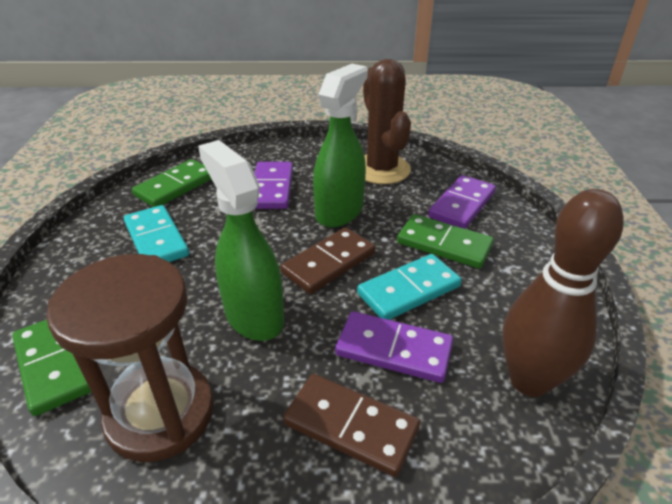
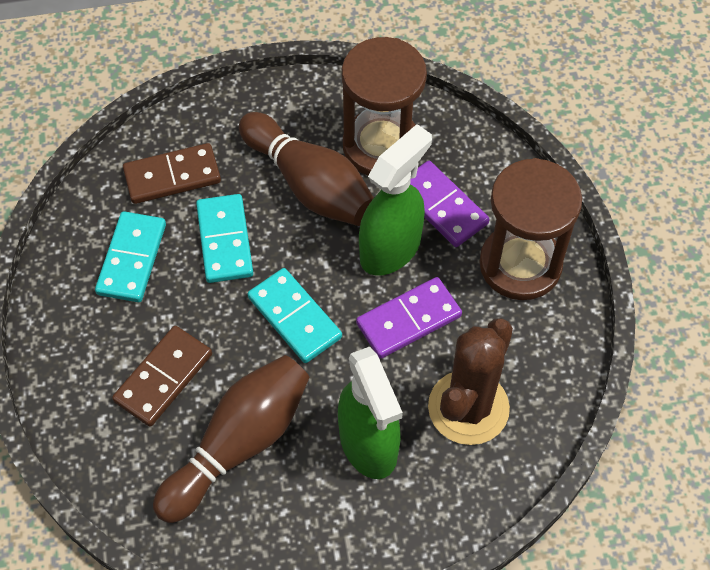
brown bowling pin: 1 -> 2
brown hourglass: 1 -> 2
green domino: 3 -> 0
purple domino: 3 -> 2
turquoise domino: 2 -> 3

